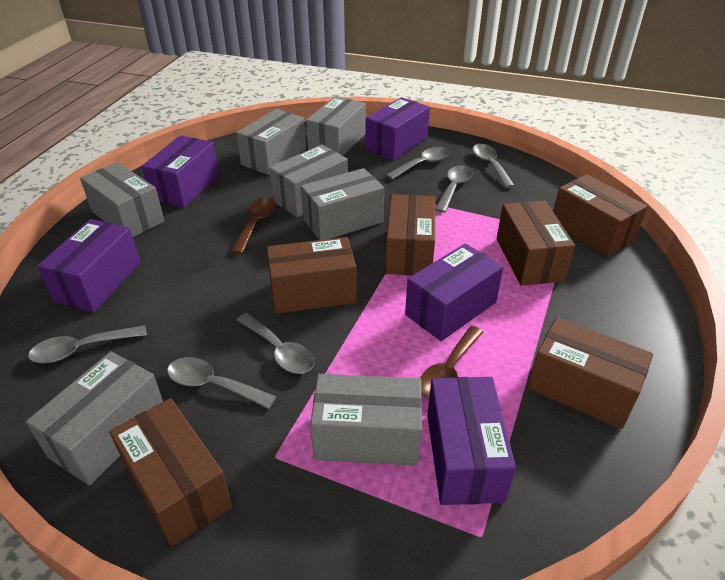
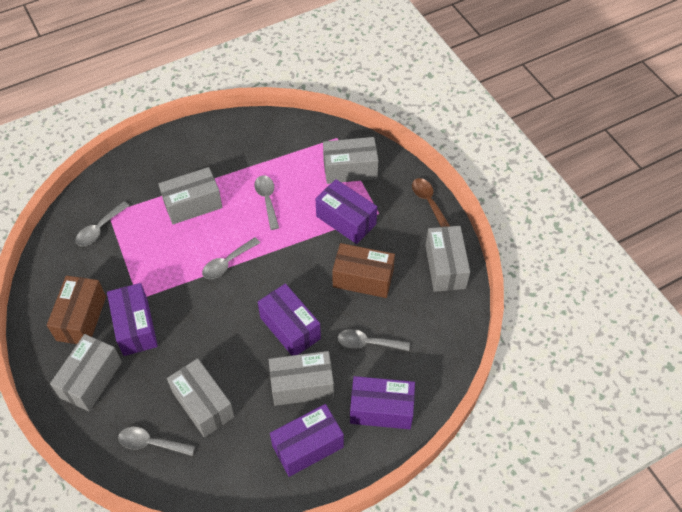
brown box: 6 -> 2
brown spoon: 2 -> 1
grey box: 7 -> 6
grey spoon: 6 -> 5

